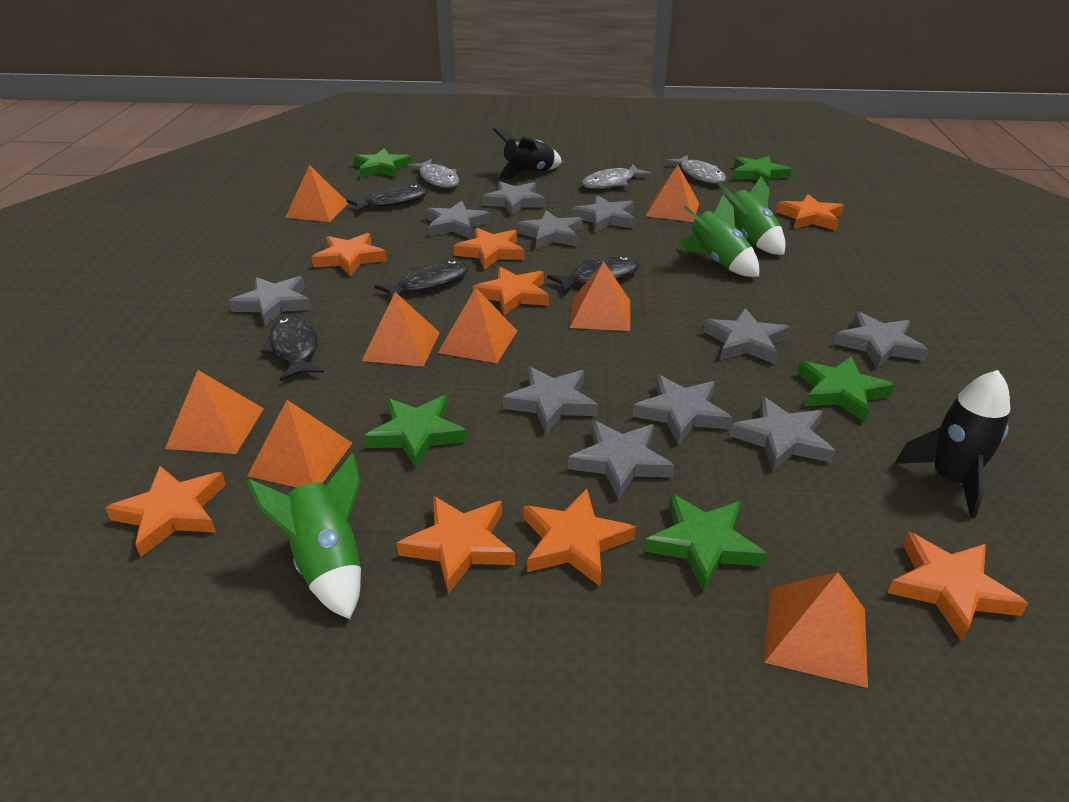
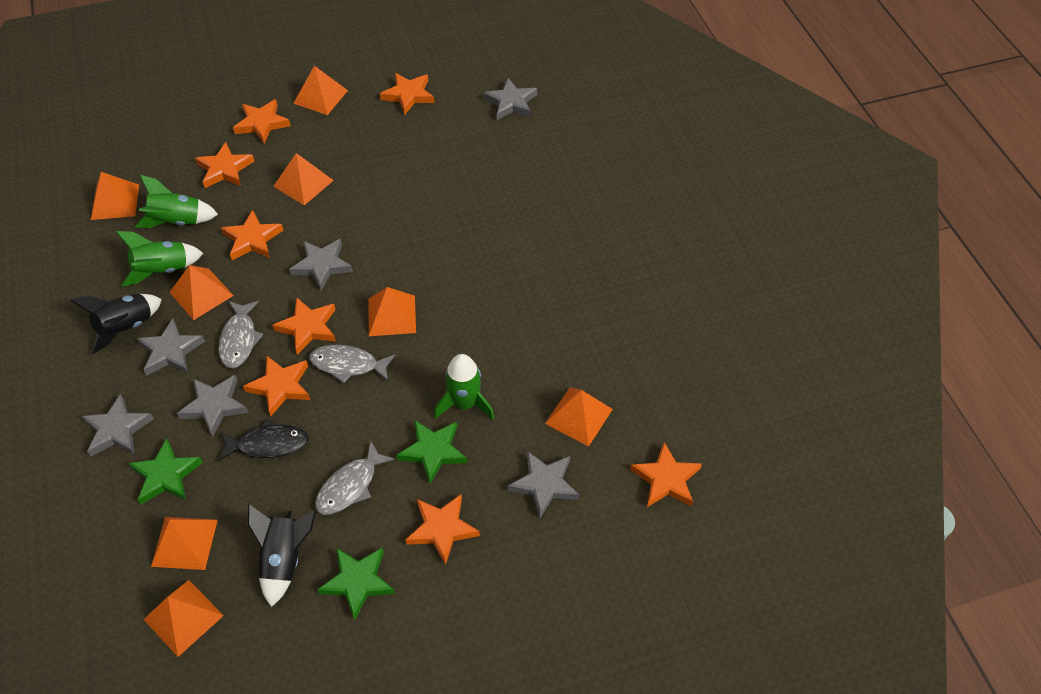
black fish: 4 -> 1
green star: 5 -> 3
grey star: 11 -> 6

